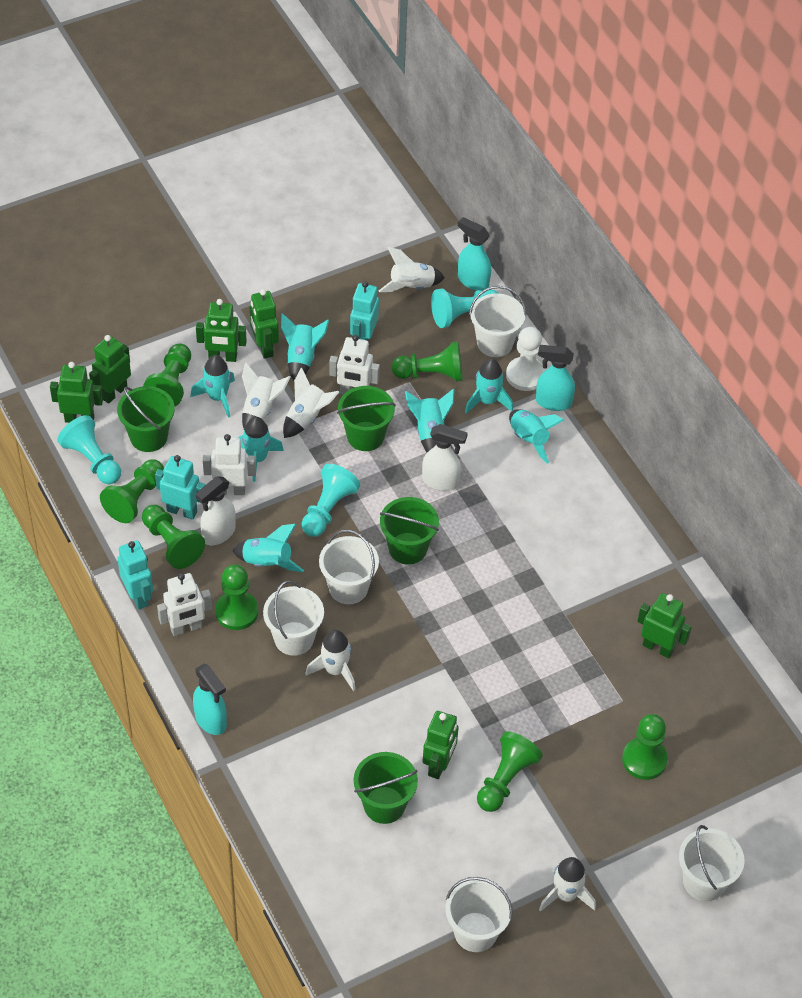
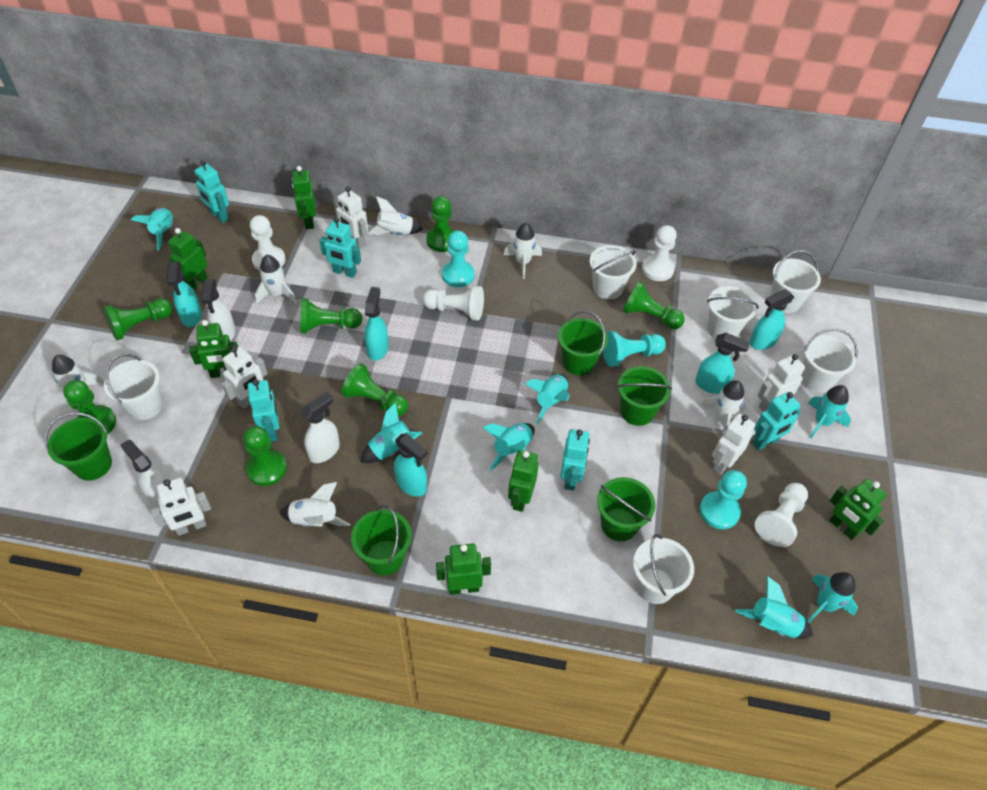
green bucket: 4 -> 5
turquoise robot: 3 -> 5
turquoise spray bottle: 3 -> 5
white bucket: 5 -> 6
white pawn: 1 -> 4
white robot: 3 -> 5
white rocket: 5 -> 6
white spray bottle: 2 -> 3

